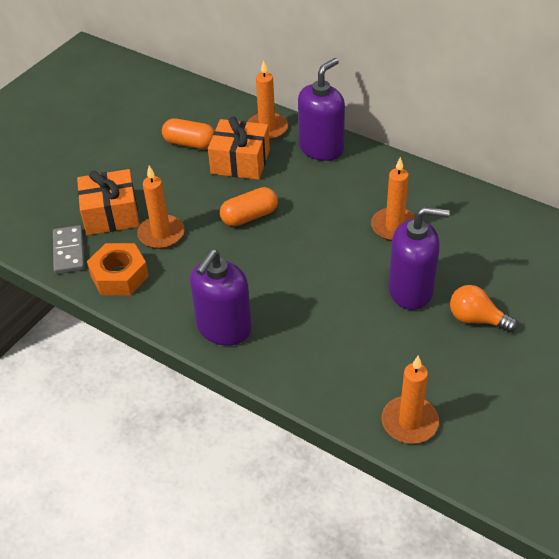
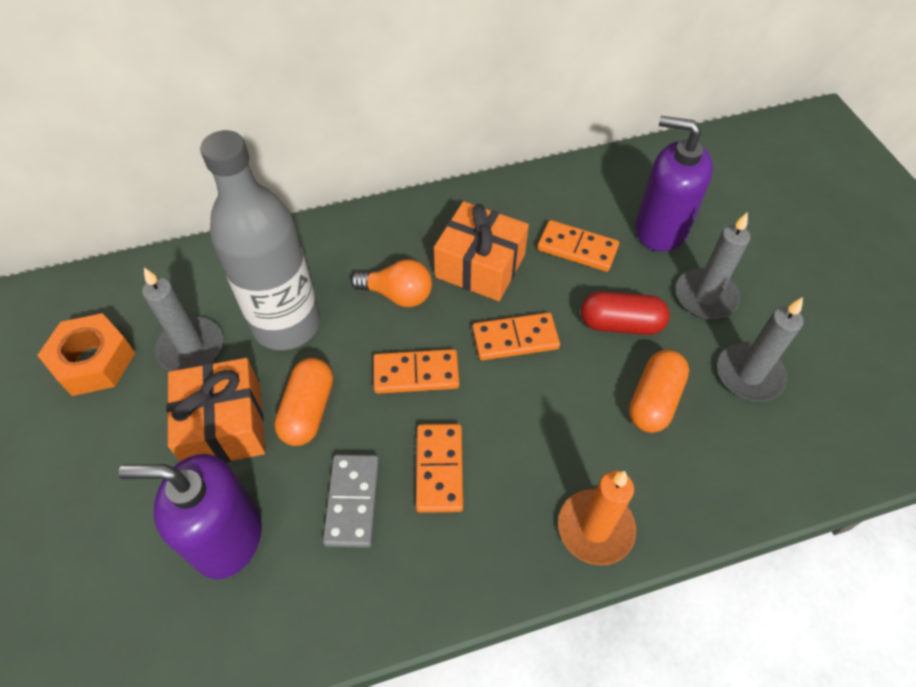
grey bottle: 0 -> 1
grey candle: 0 -> 3
orange candle: 4 -> 1
orange domino: 0 -> 4
purple soap dispenser: 3 -> 2
red capsule: 0 -> 1

